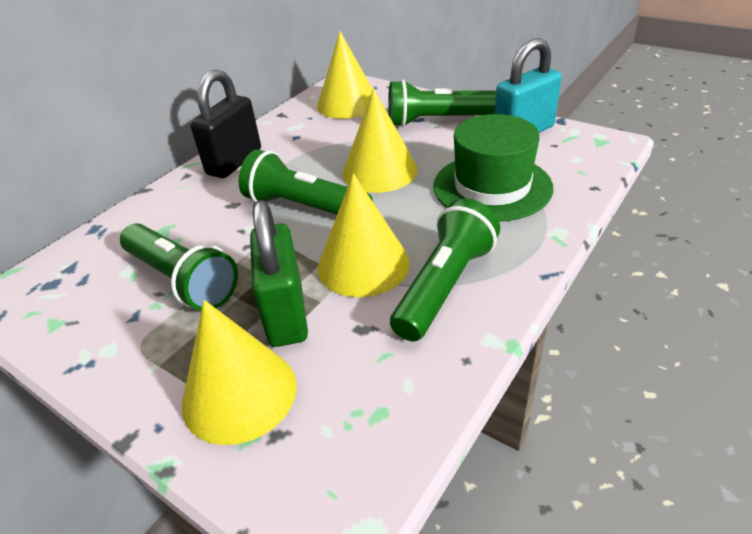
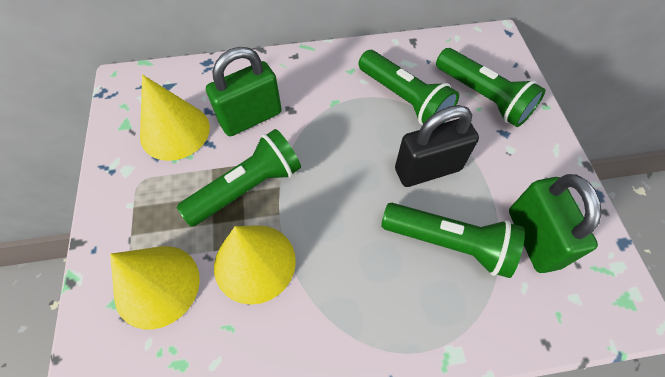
green hat: 1 -> 0
green padlock: 1 -> 2
turquoise padlock: 1 -> 0
yellow cone: 4 -> 3

